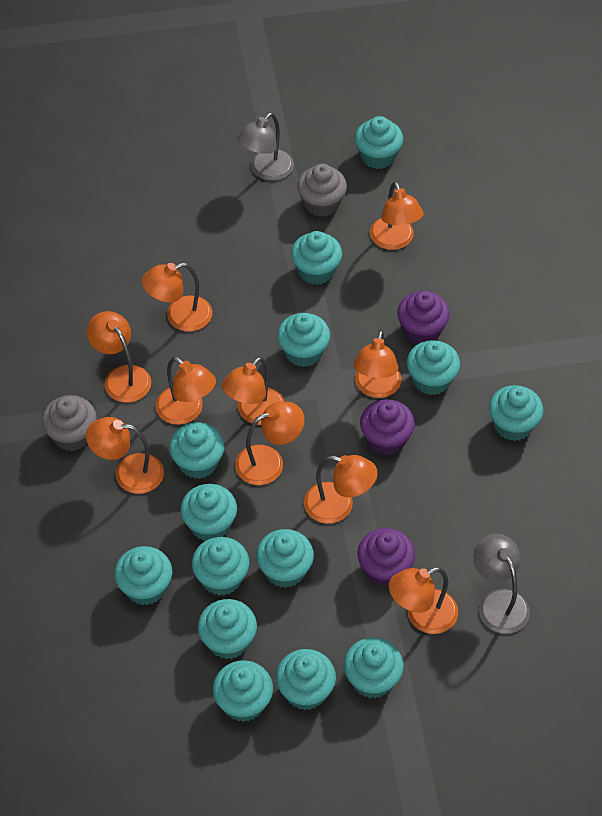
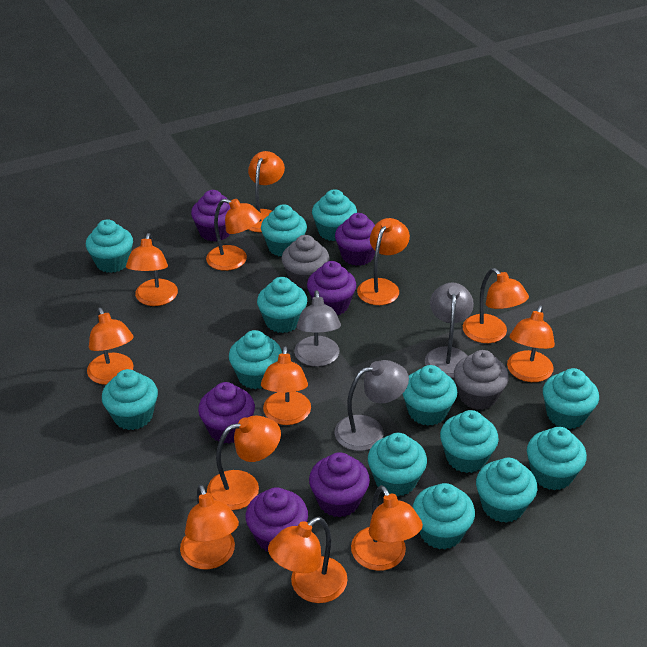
grey lamp: 2 -> 3
orange lamp: 10 -> 12
purple cupcake: 3 -> 6
turquoise cupcake: 14 -> 13

